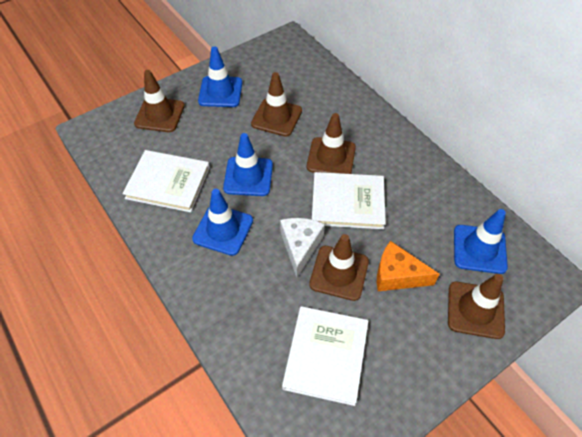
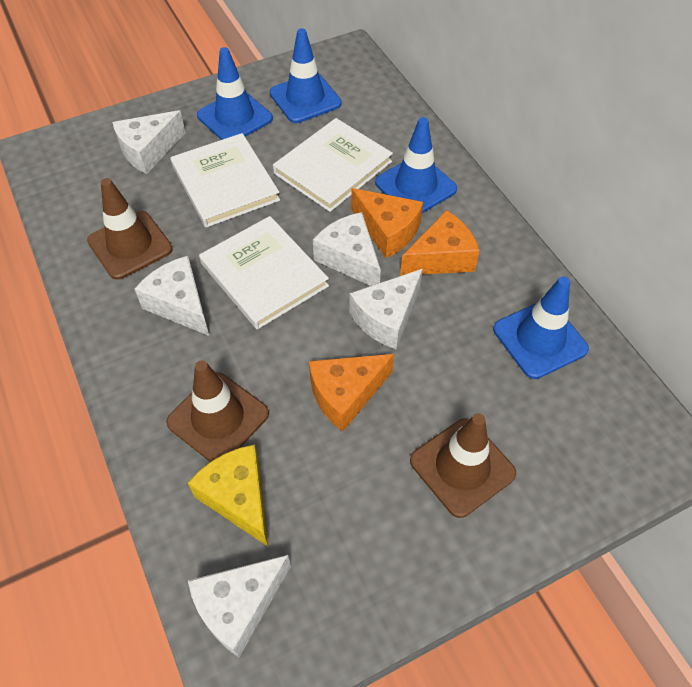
brown traffic cone: 5 -> 3
orange cheese: 1 -> 3
white cheese: 1 -> 5
yellow cheese: 0 -> 1

